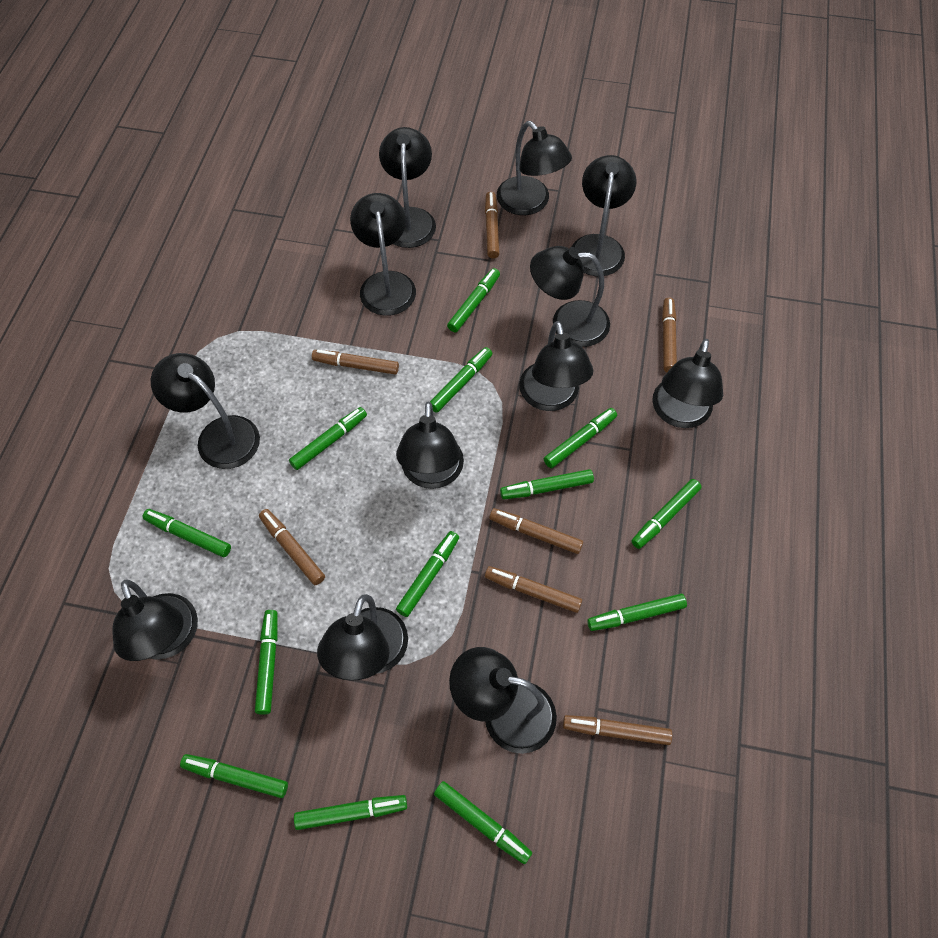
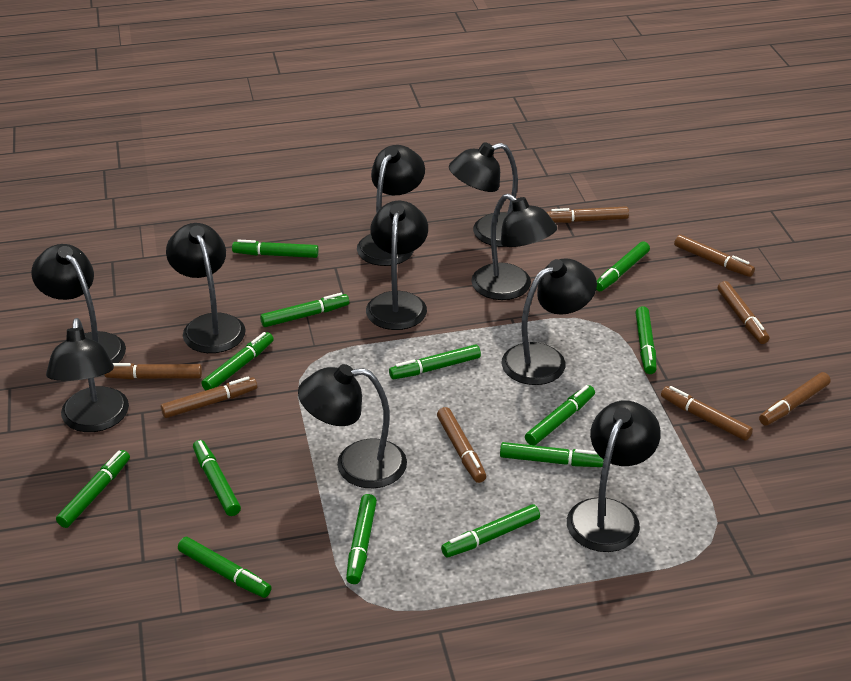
black lamp: 12 -> 10
brown marker: 7 -> 8

